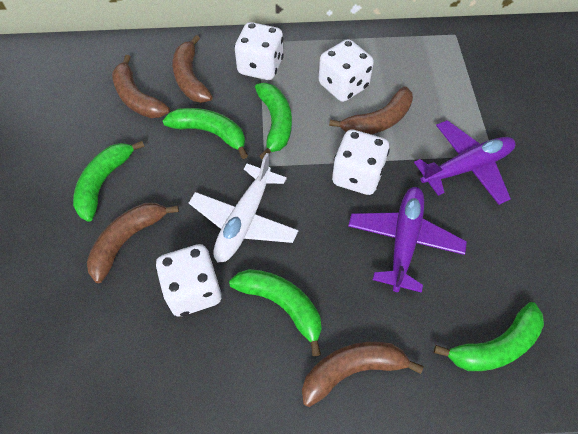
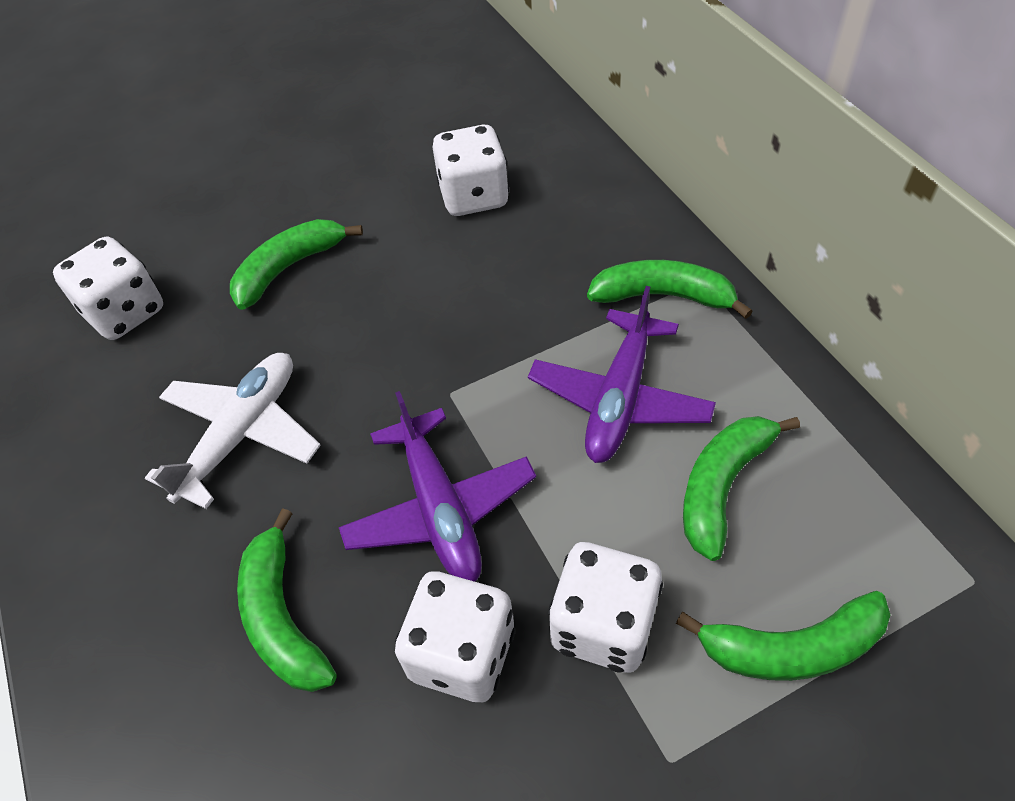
brown banana: 5 -> 0

